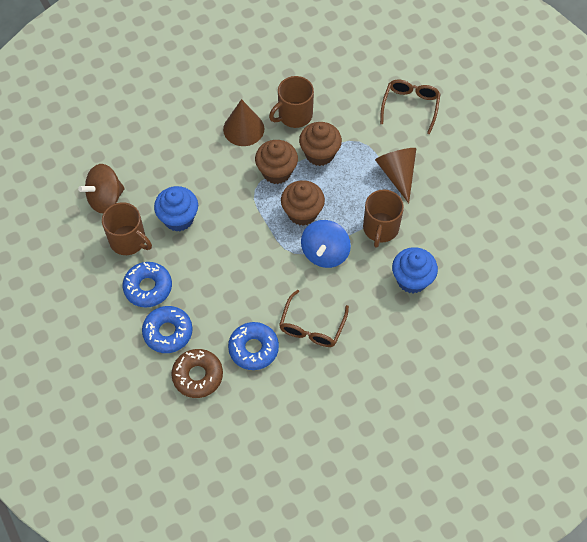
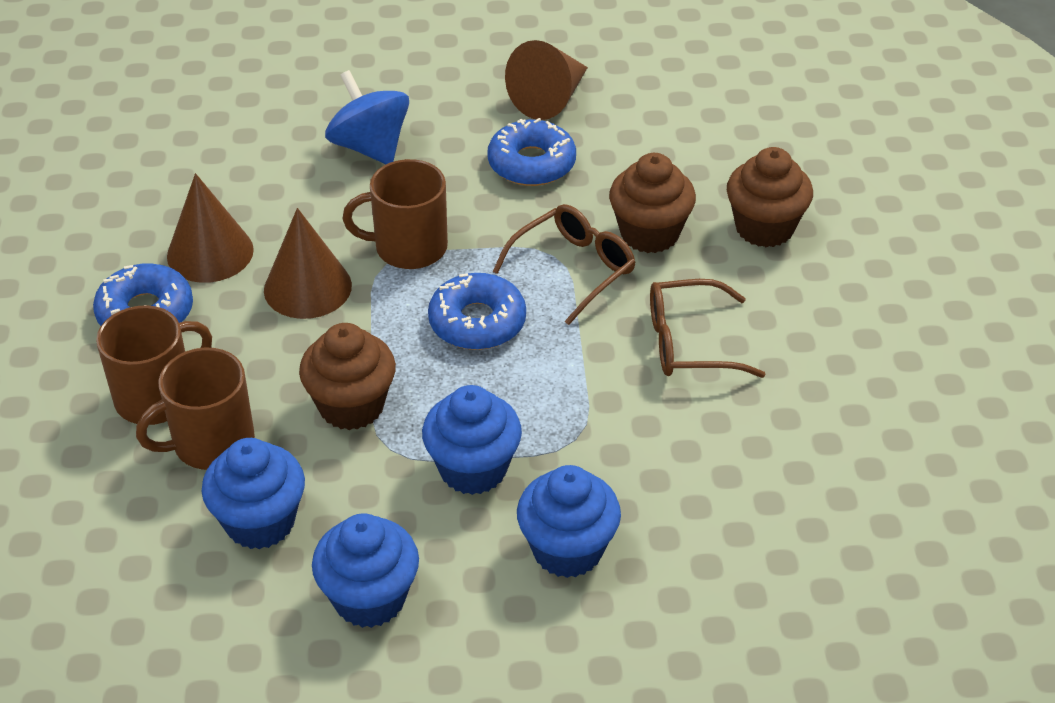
blue cupcake: 2 -> 4
brown cone: 2 -> 3
brown donut: 1 -> 0
brown spinning top: 1 -> 0

